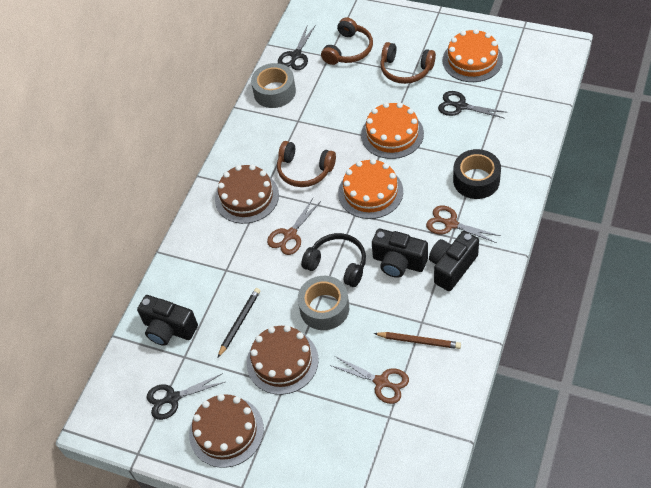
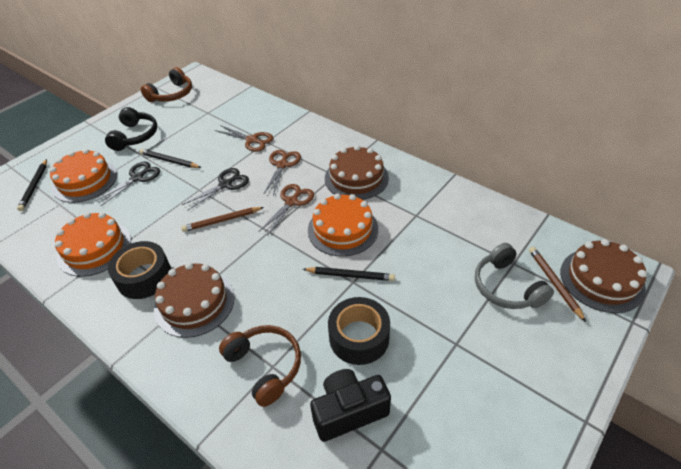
black camera: 3 -> 1
black pencil: 1 -> 3
black scissors: 3 -> 2
black tape: 1 -> 2
brown headphones: 3 -> 2
brown pencil: 1 -> 2
grey headphones: 0 -> 1
grey tape: 2 -> 0

